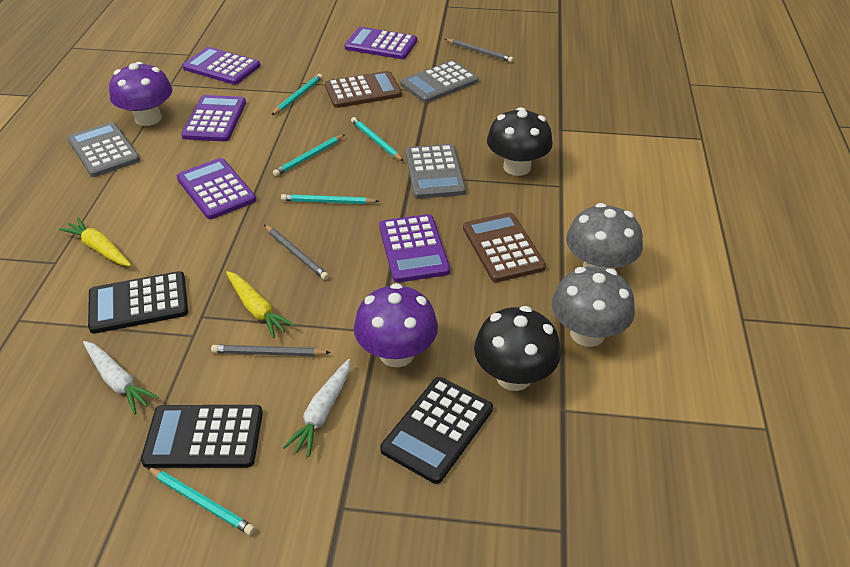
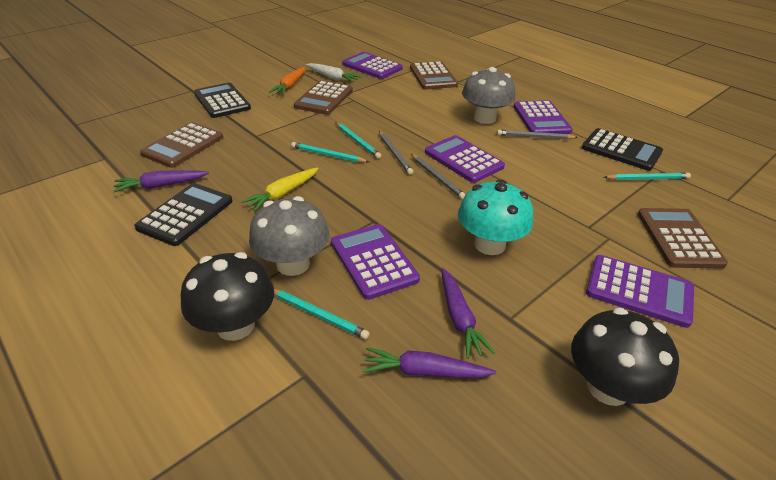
brown calculator: 2 -> 4
grey calculator: 3 -> 0
orange carrot: 0 -> 1
purple carrot: 0 -> 3
purple mushroom: 2 -> 0
turquoise mushroom: 0 -> 1
turquoise pencil: 5 -> 4
white carrot: 2 -> 1
yellow carrot: 2 -> 1

